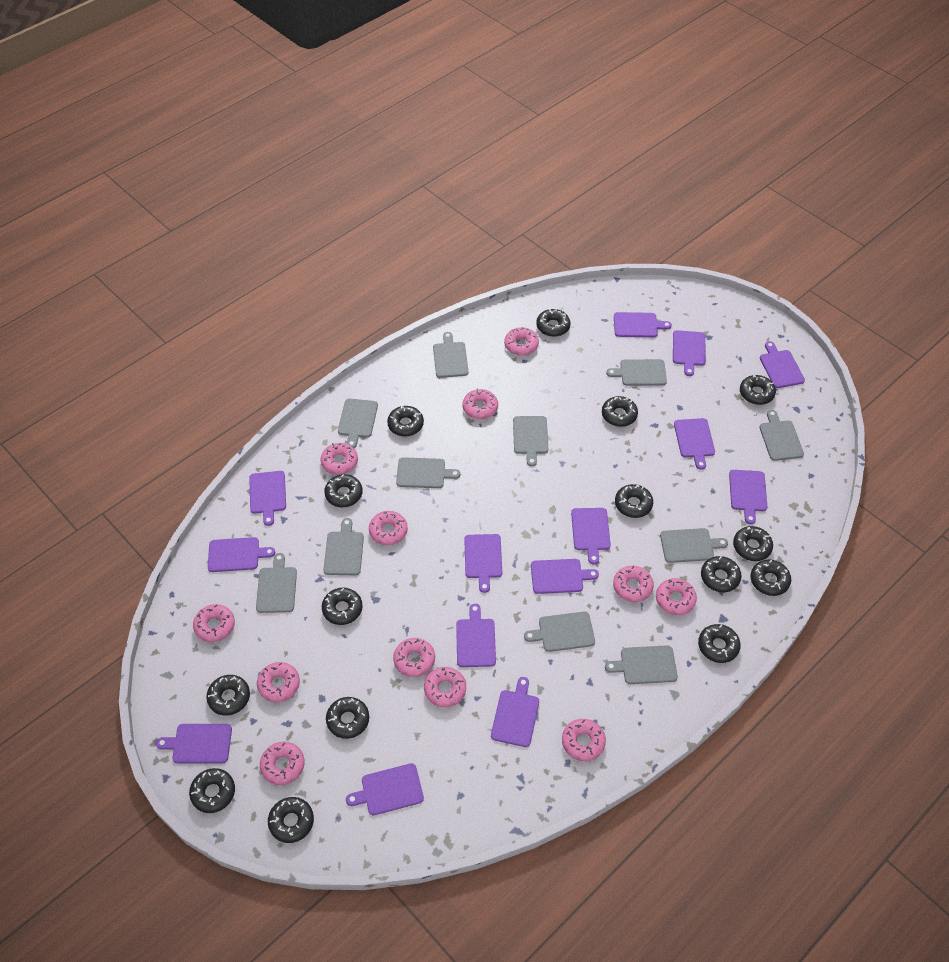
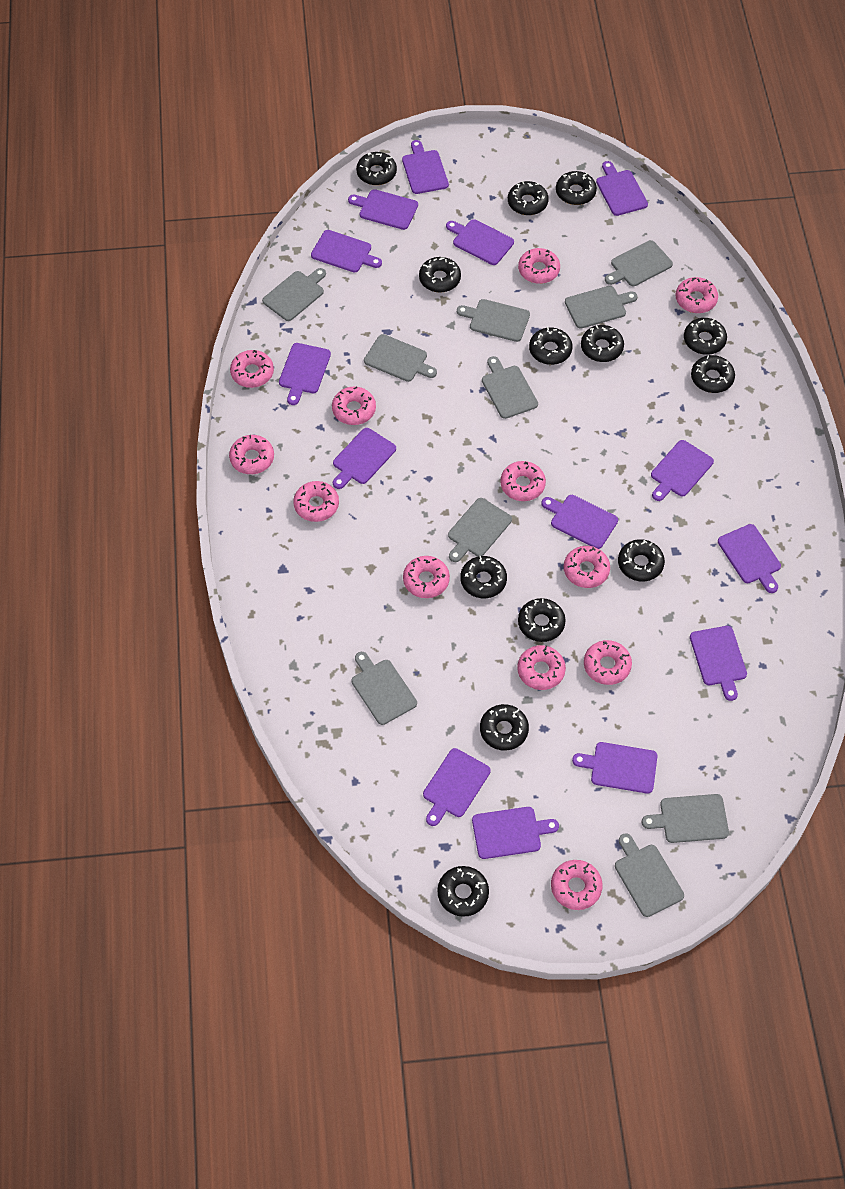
black donut: 15 -> 13
grey cutting board: 11 -> 10

